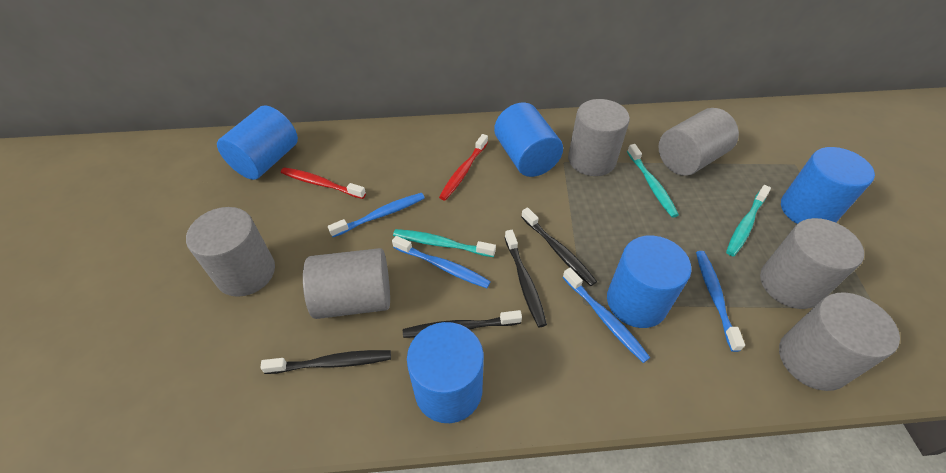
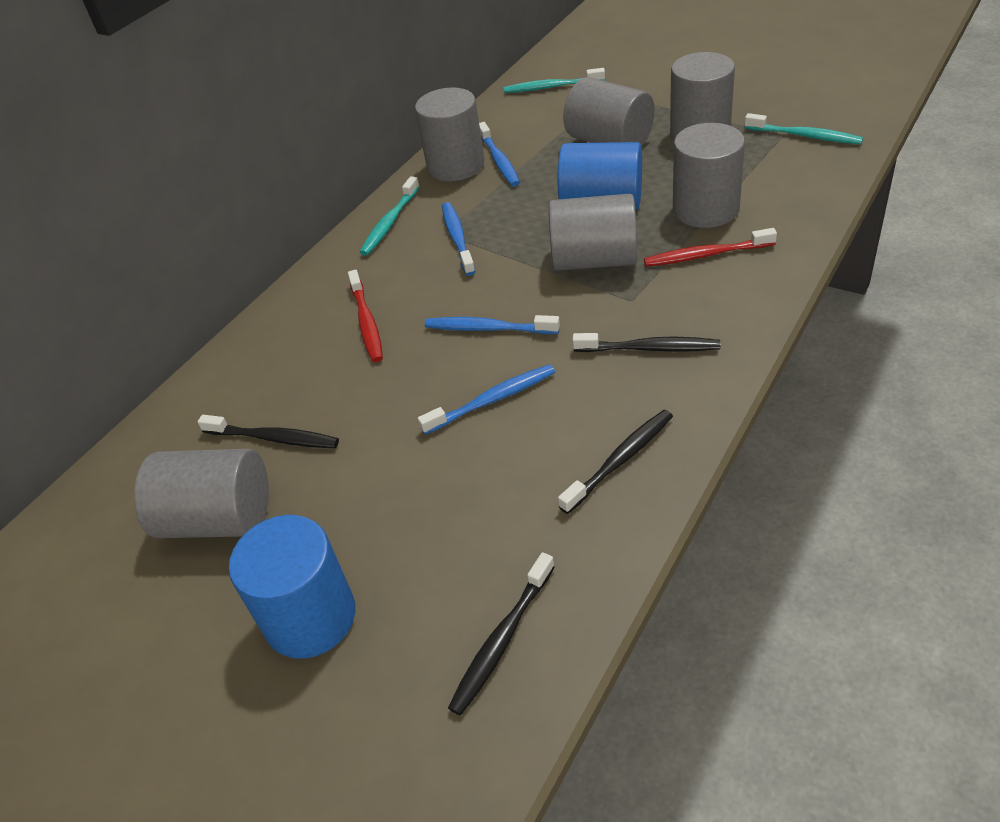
blue cylinder: 5 -> 2

